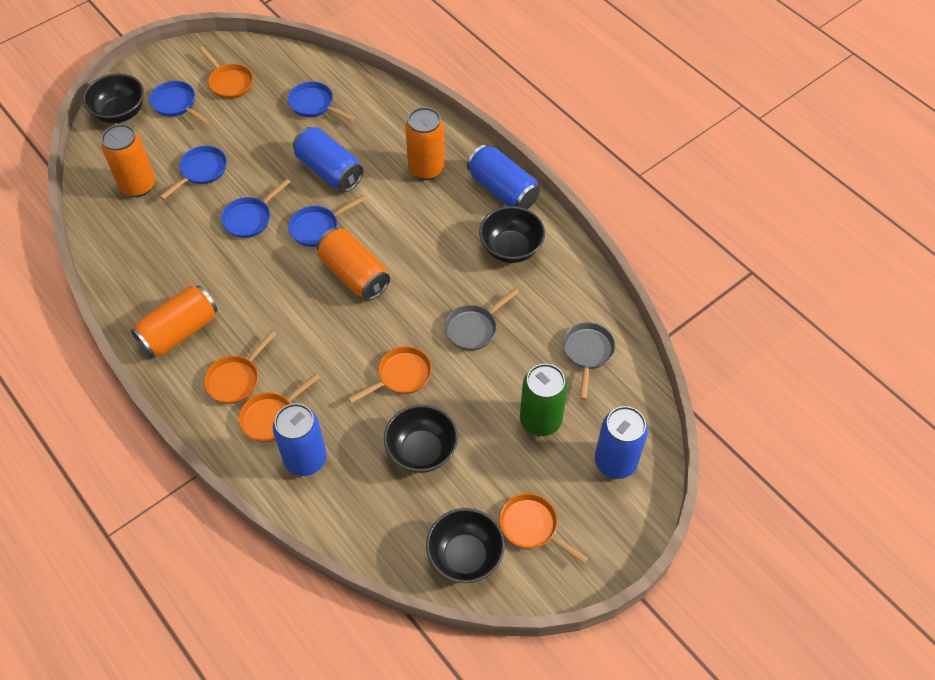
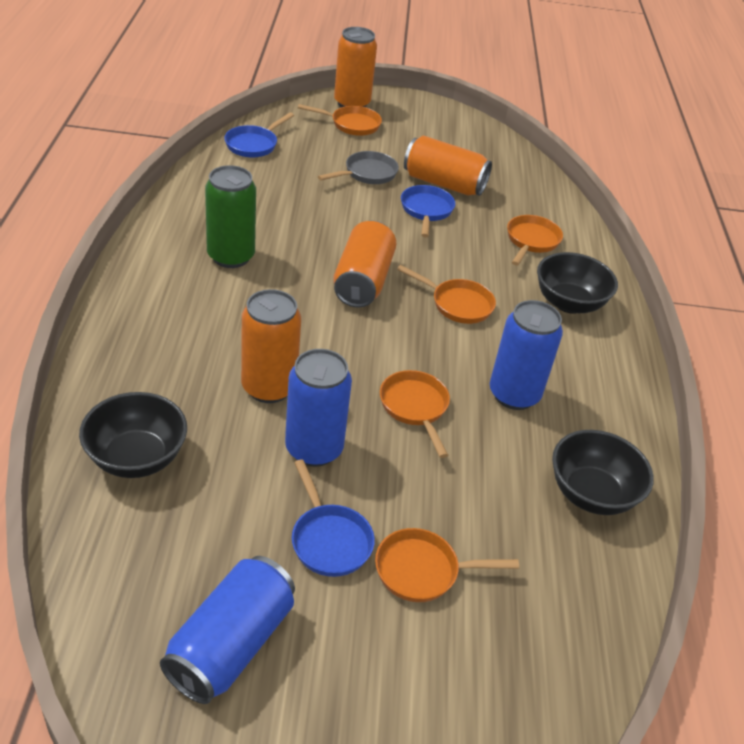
black bowl: 4 -> 3
blue can: 4 -> 3
blue pan: 5 -> 3
grey pan: 2 -> 1

